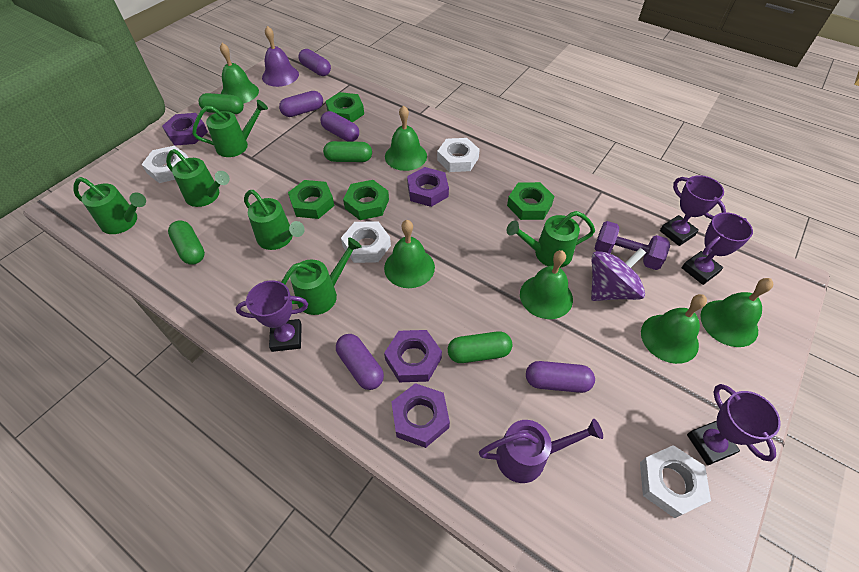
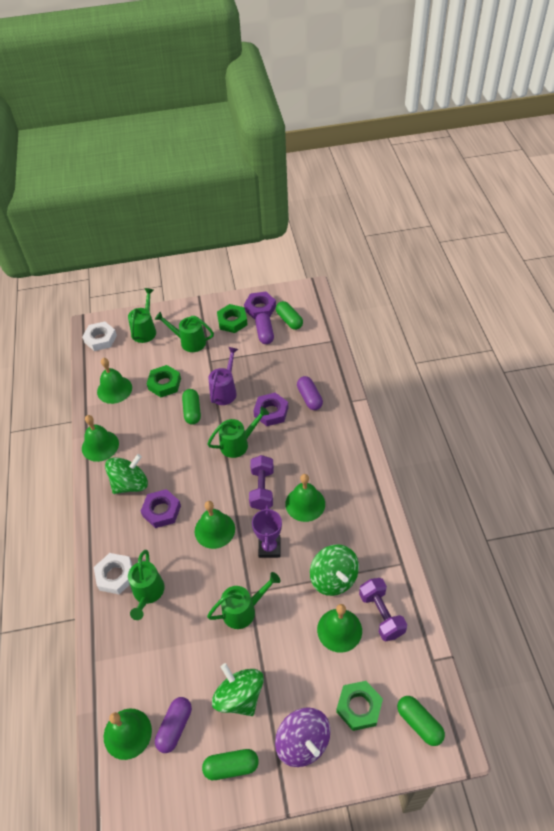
green nut: 4 -> 3
green spinning top: 0 -> 3
green watering can: 6 -> 5
purple bell: 1 -> 0
purple capsule: 5 -> 3
purple dumbbell: 1 -> 2
purple nut: 4 -> 3
purple trophy: 4 -> 1
white nut: 4 -> 2

